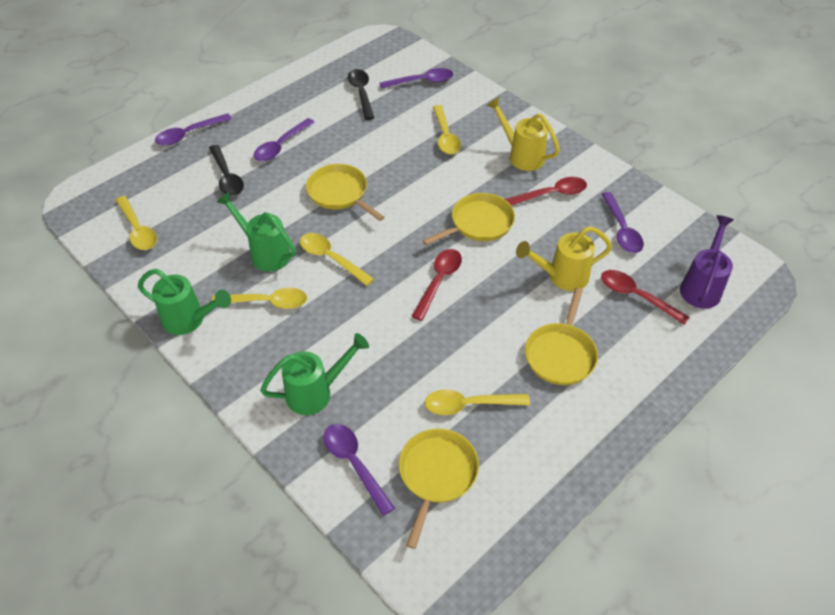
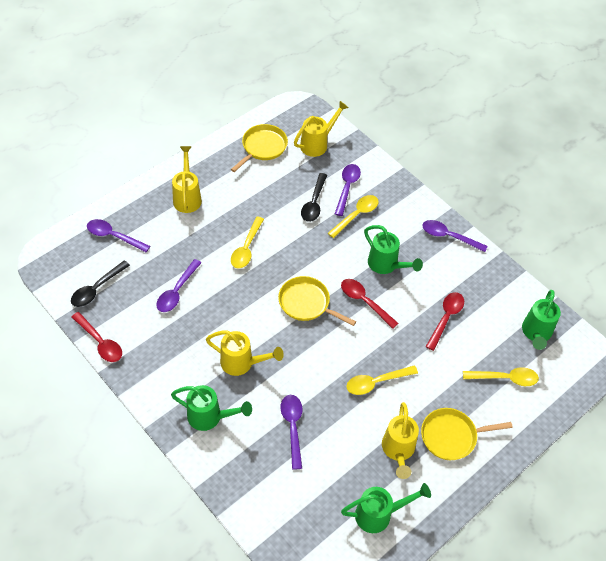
green watering can: 3 -> 4
purple watering can: 1 -> 0
yellow pan: 4 -> 3
yellow spoon: 5 -> 4
yellow watering can: 2 -> 4

